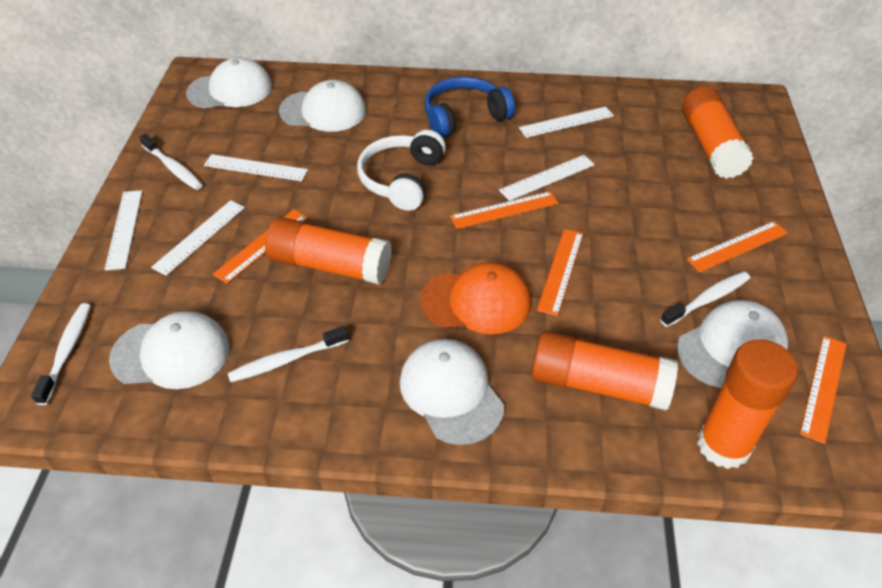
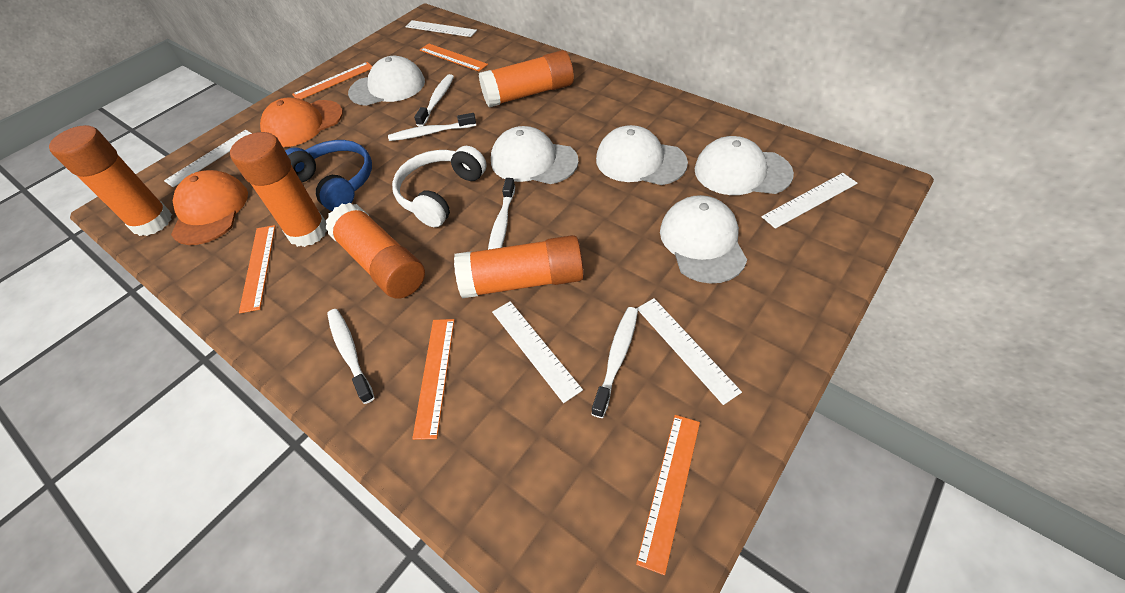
orange cap: 1 -> 2
orange glue stick: 4 -> 5
white toothbrush: 4 -> 5

